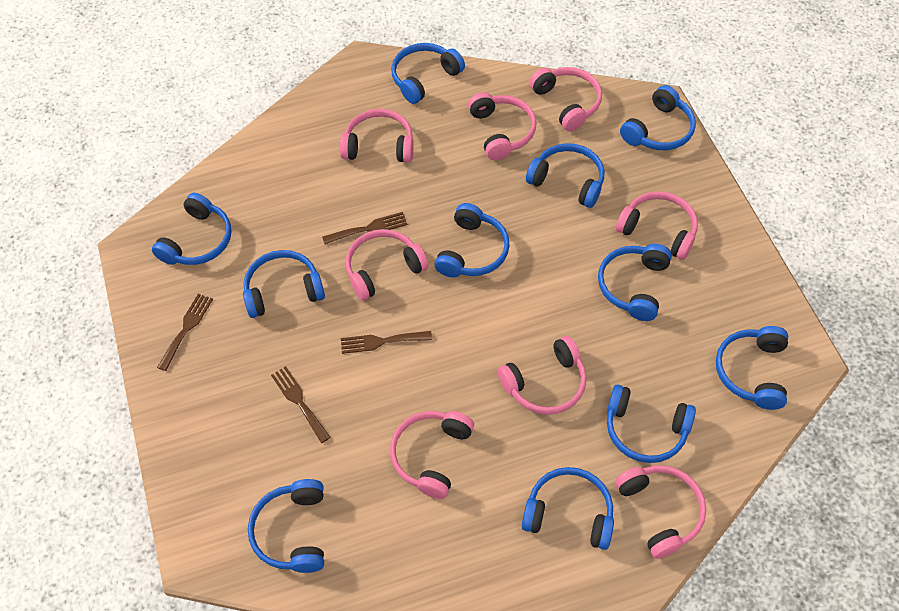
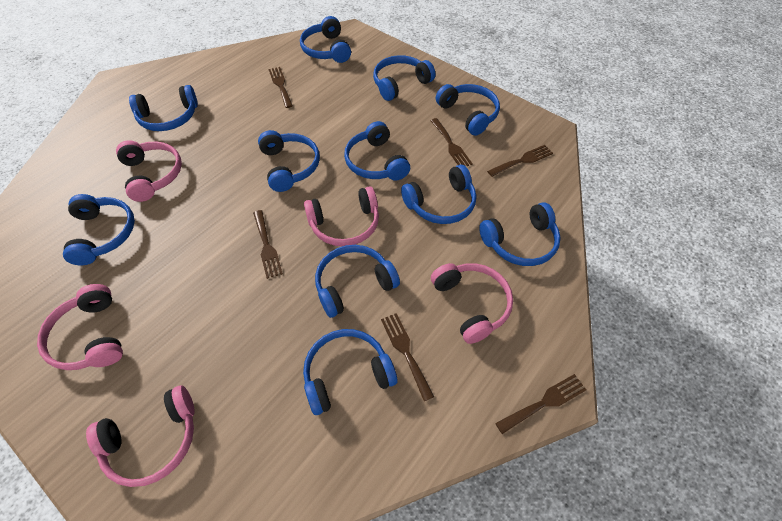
brown fork: 4 -> 6
pink headphones: 8 -> 5

